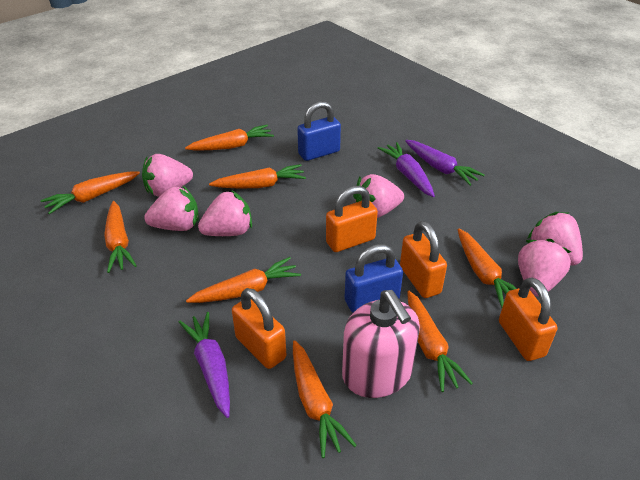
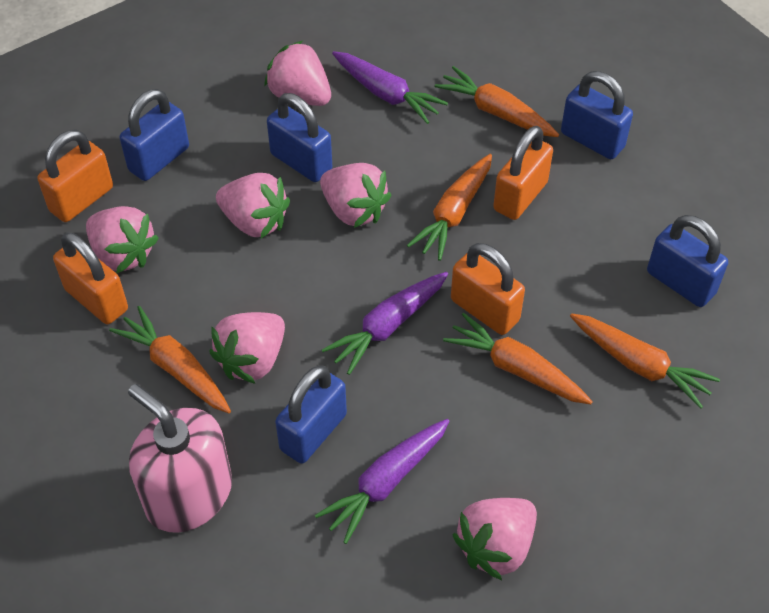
blue padlock: 2 -> 5
orange carrot: 8 -> 5

